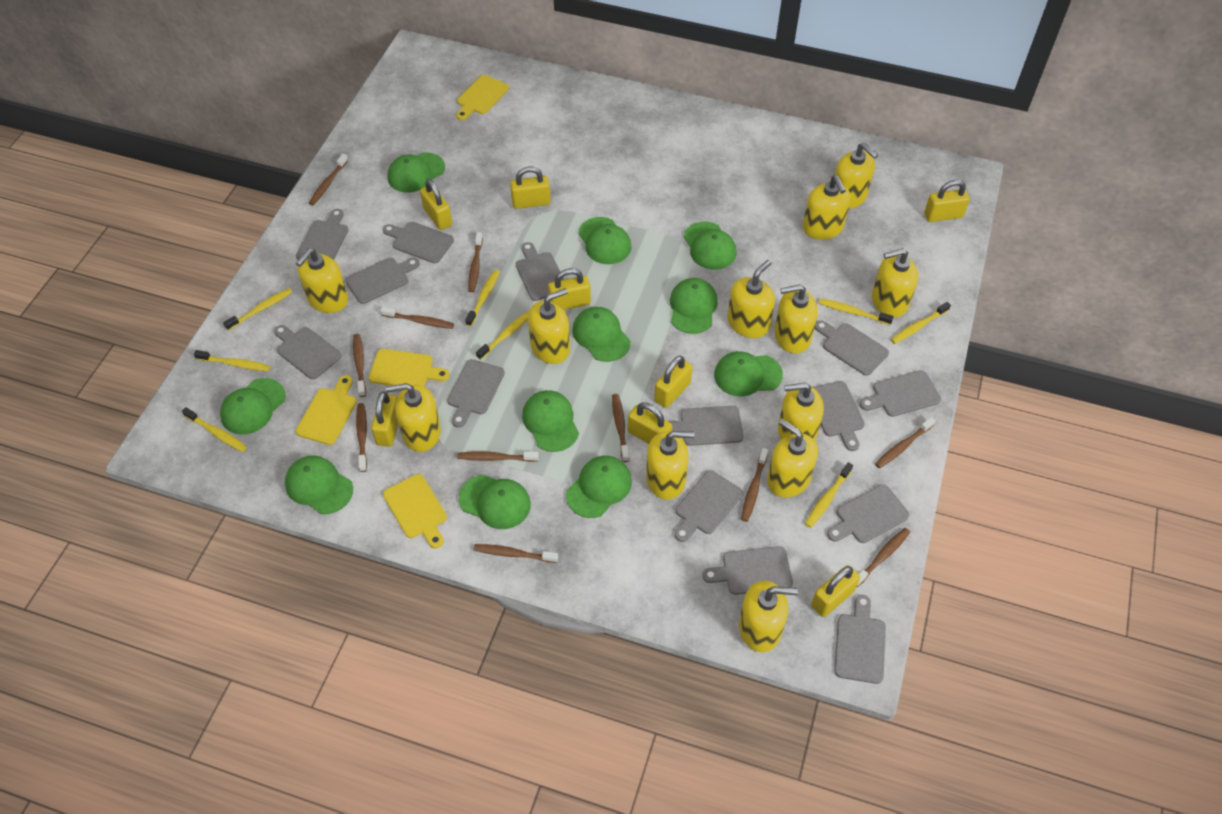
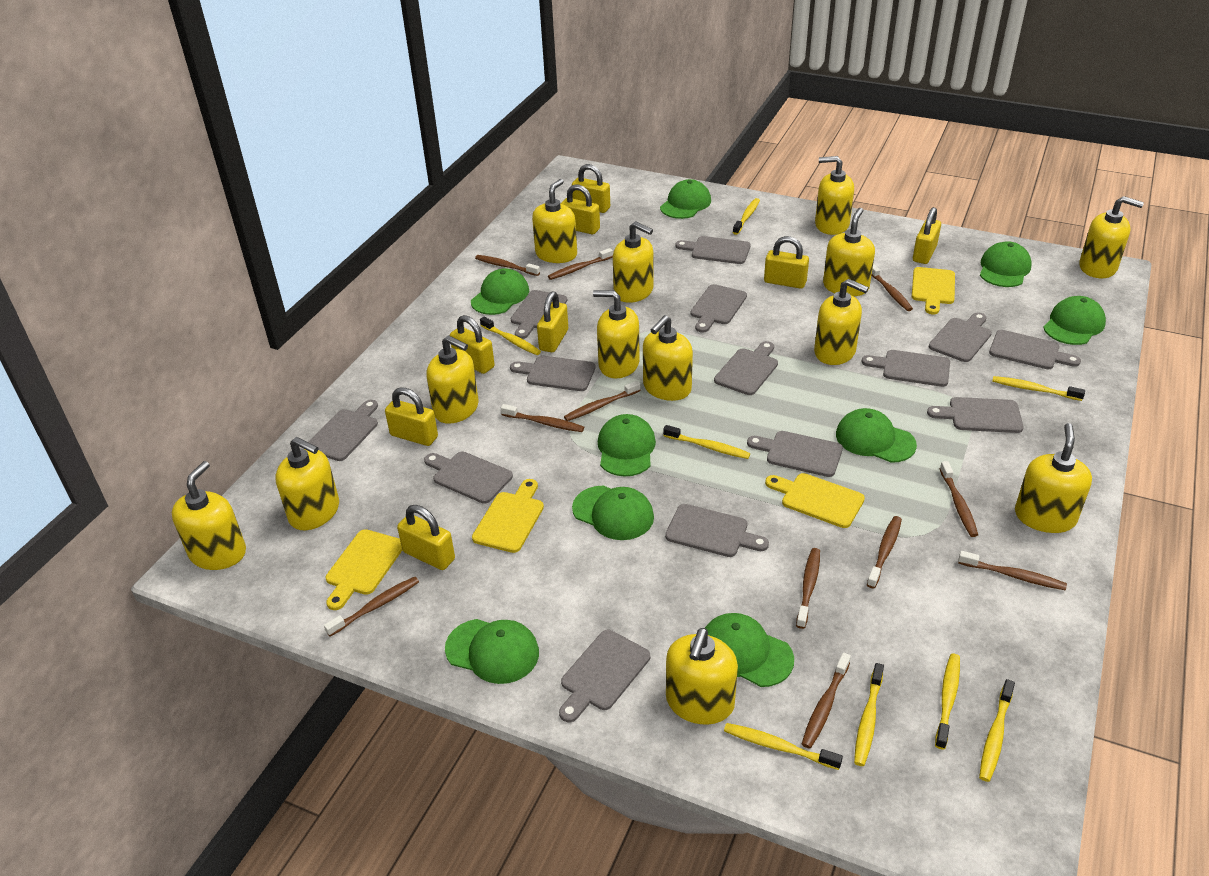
green cap: 11 -> 9
yellow soap dispenser: 12 -> 13

